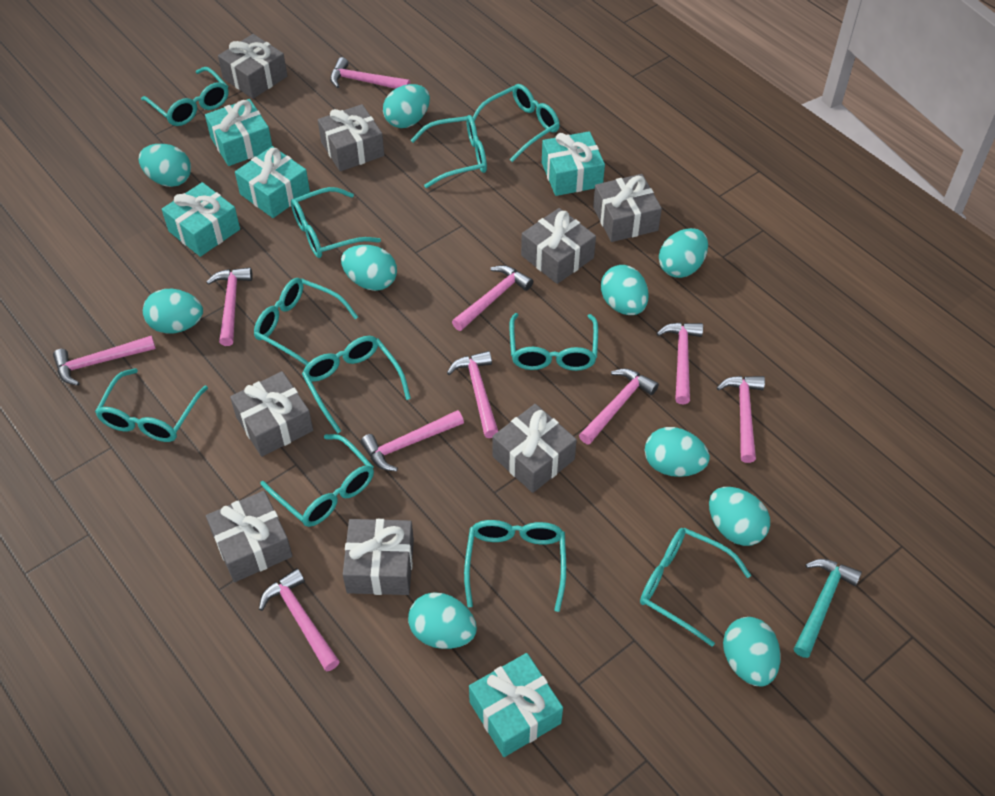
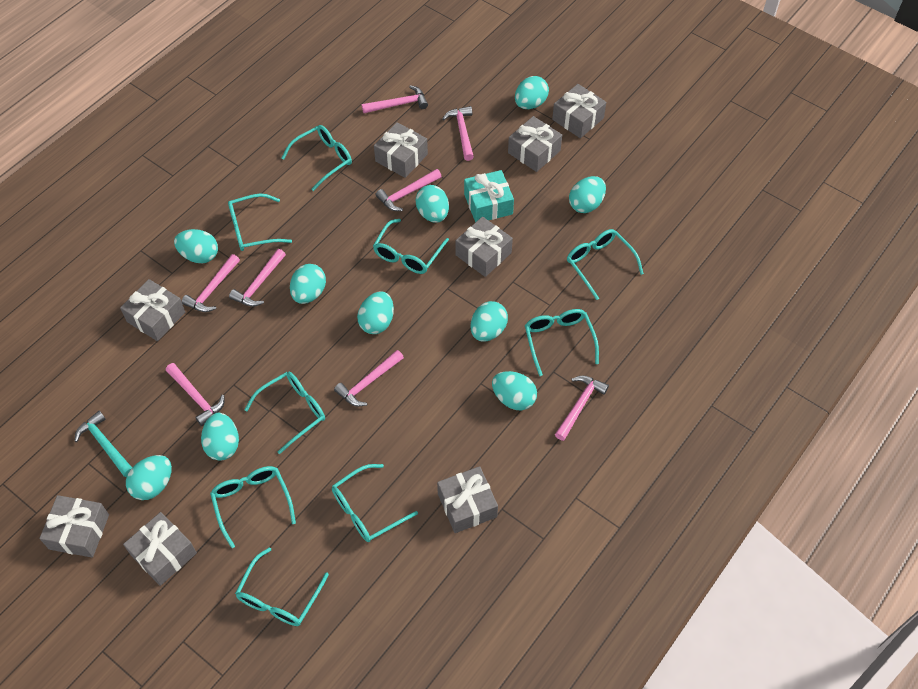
pink hammer: 10 -> 8
turquoise gift: 5 -> 1
turquoise glasses: 11 -> 9

